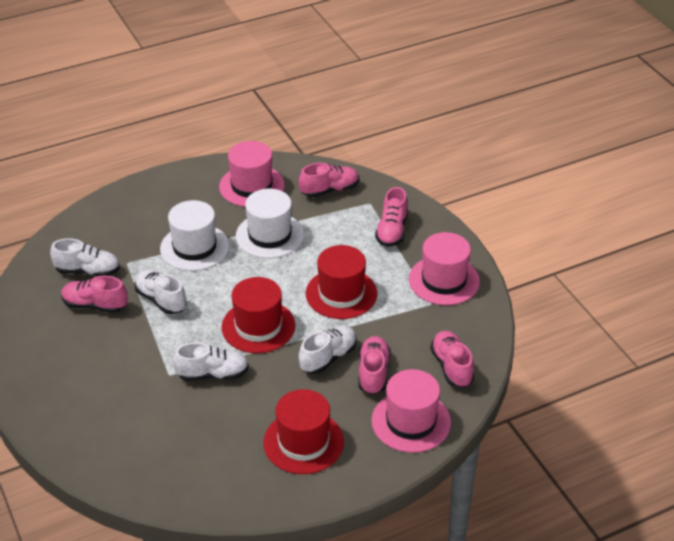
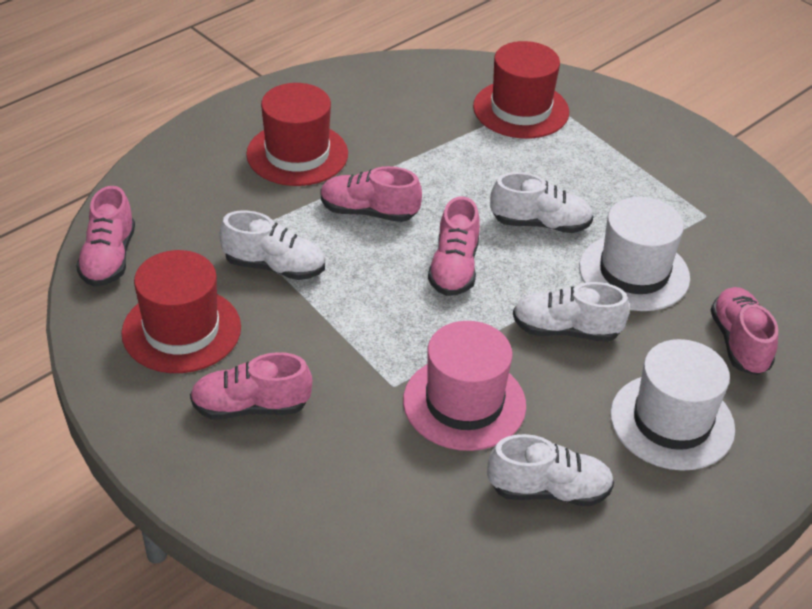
pink hat: 3 -> 1

